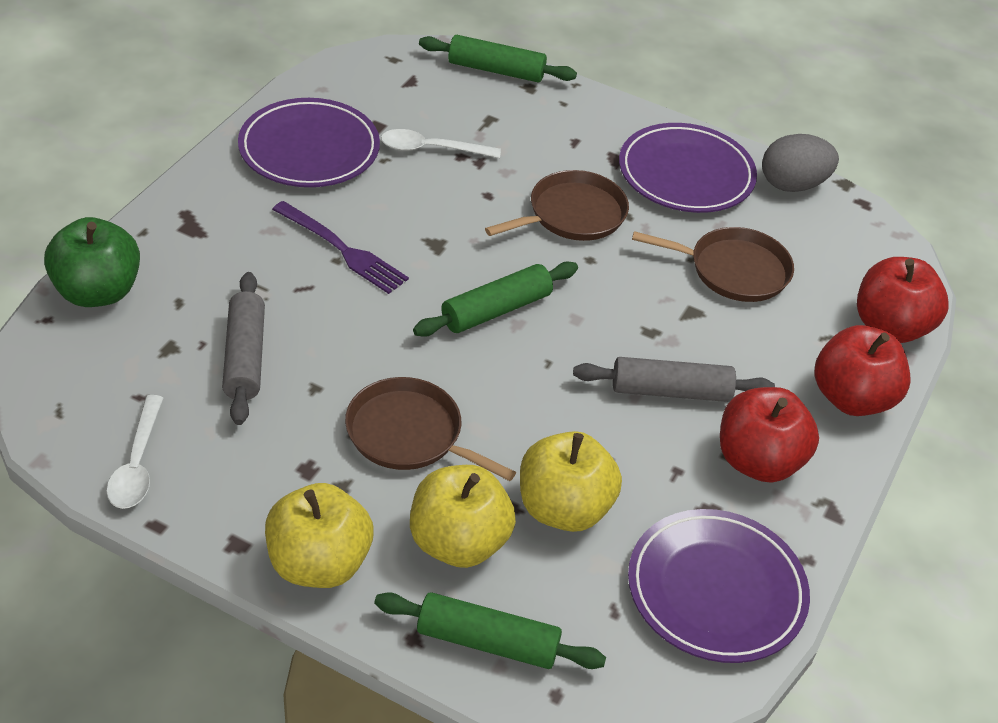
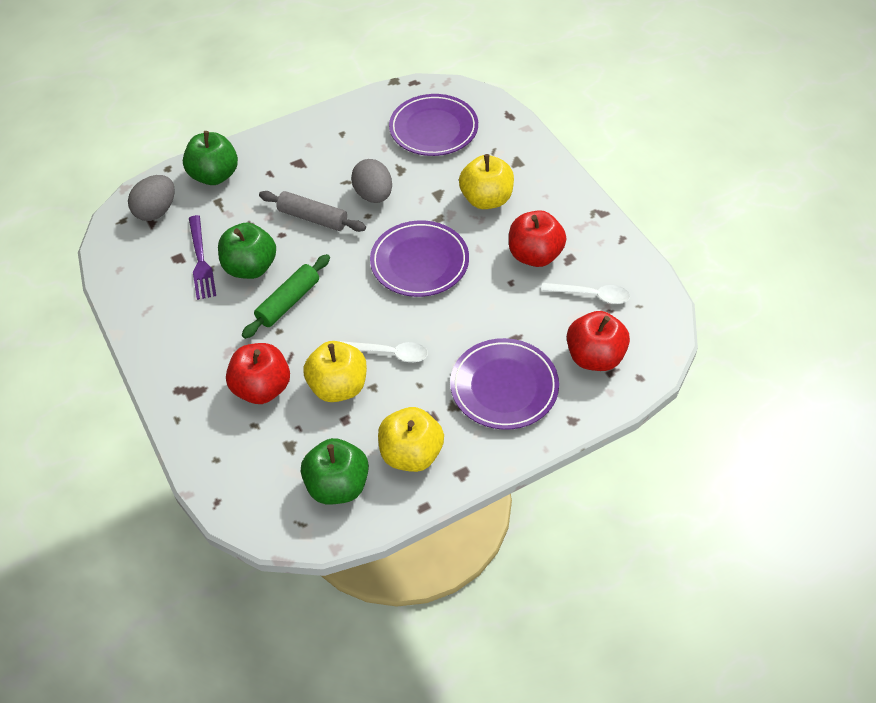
brown pan: 3 -> 0
green apple: 1 -> 3
green rolling pin: 3 -> 1
grey egg: 1 -> 2
grey rolling pin: 2 -> 1

